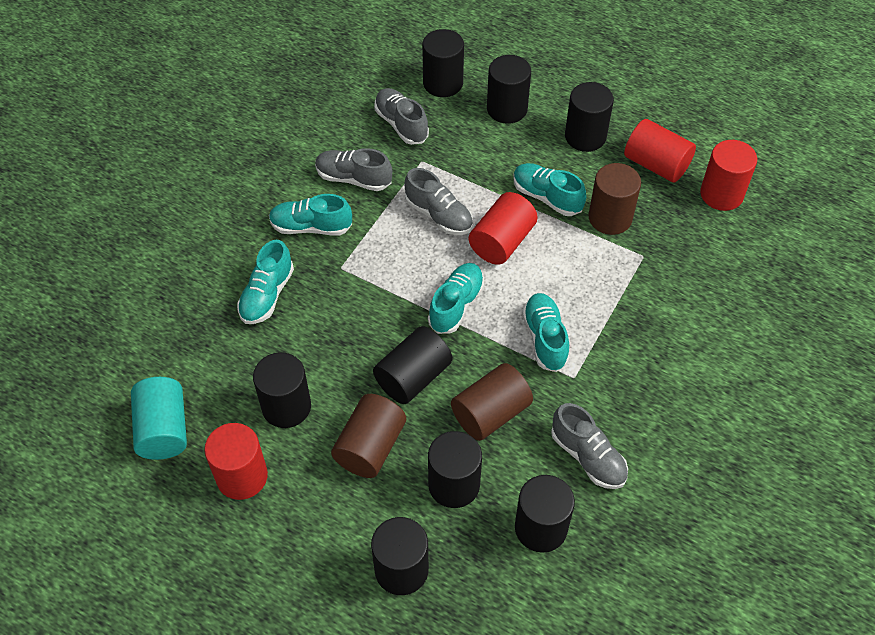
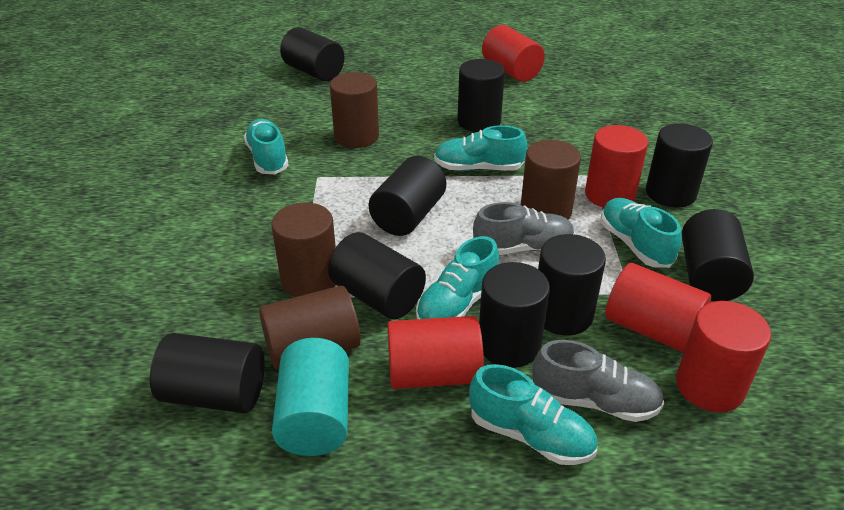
black cylinder: 8 -> 9
brown cylinder: 3 -> 4
grey shoe: 4 -> 2
red cylinder: 4 -> 5

